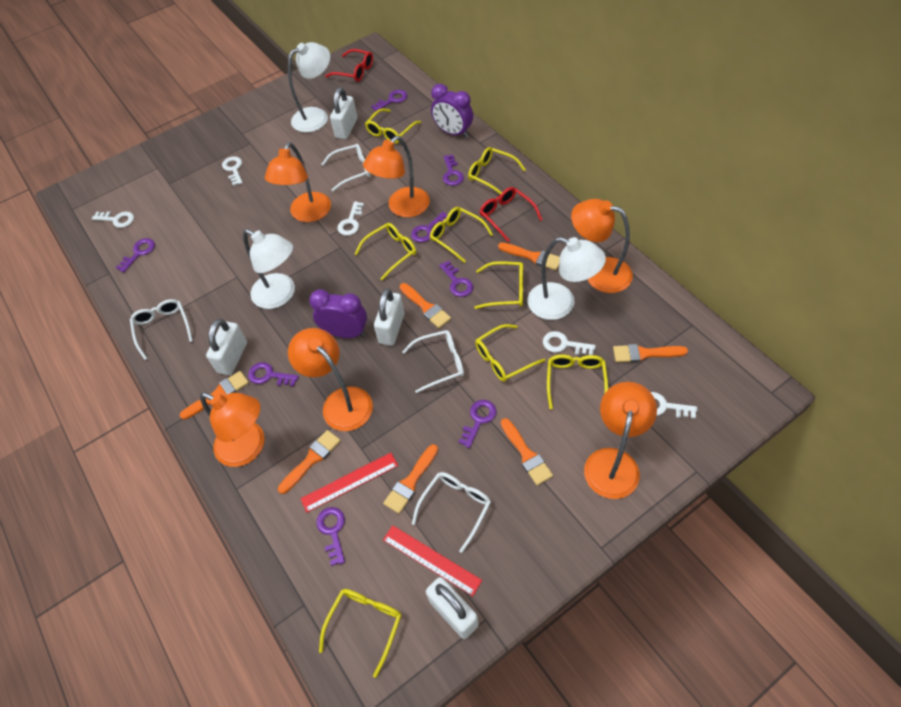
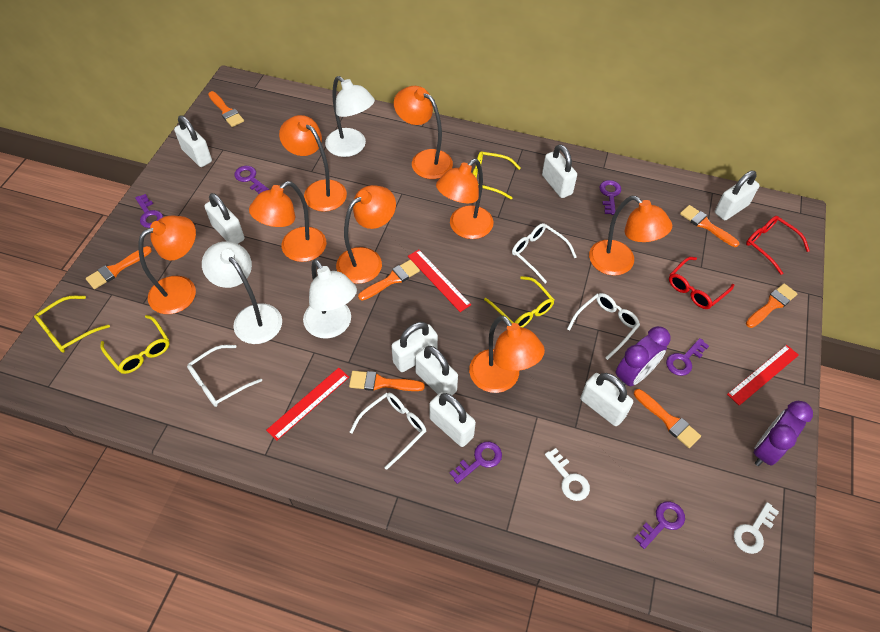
orange lamp: 6 -> 8
purple key: 8 -> 6
red ruler: 2 -> 3
white key: 5 -> 2
white padlock: 4 -> 8
yellow glasses: 8 -> 4

